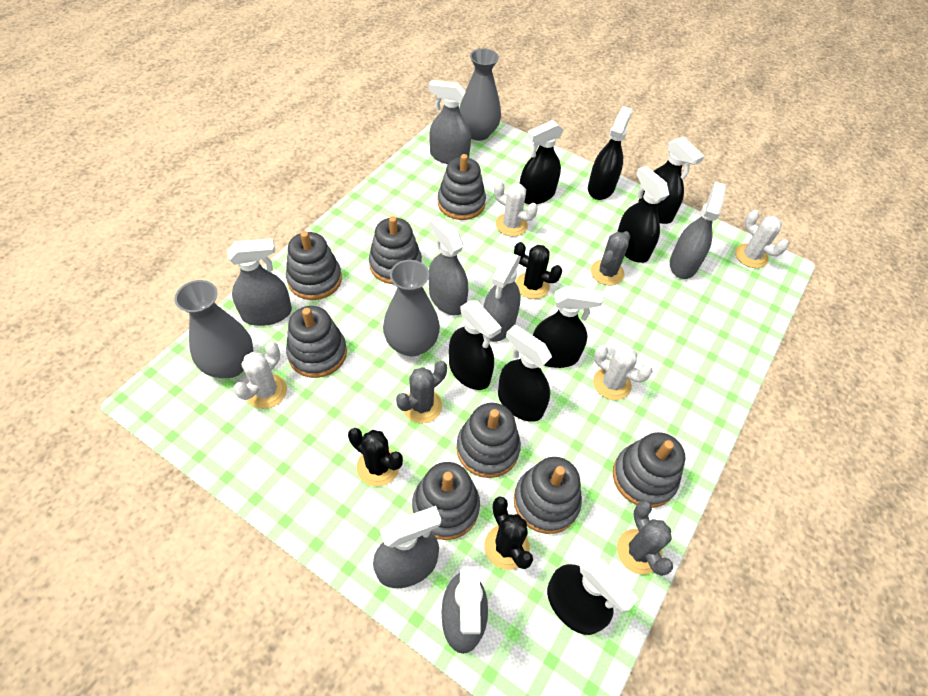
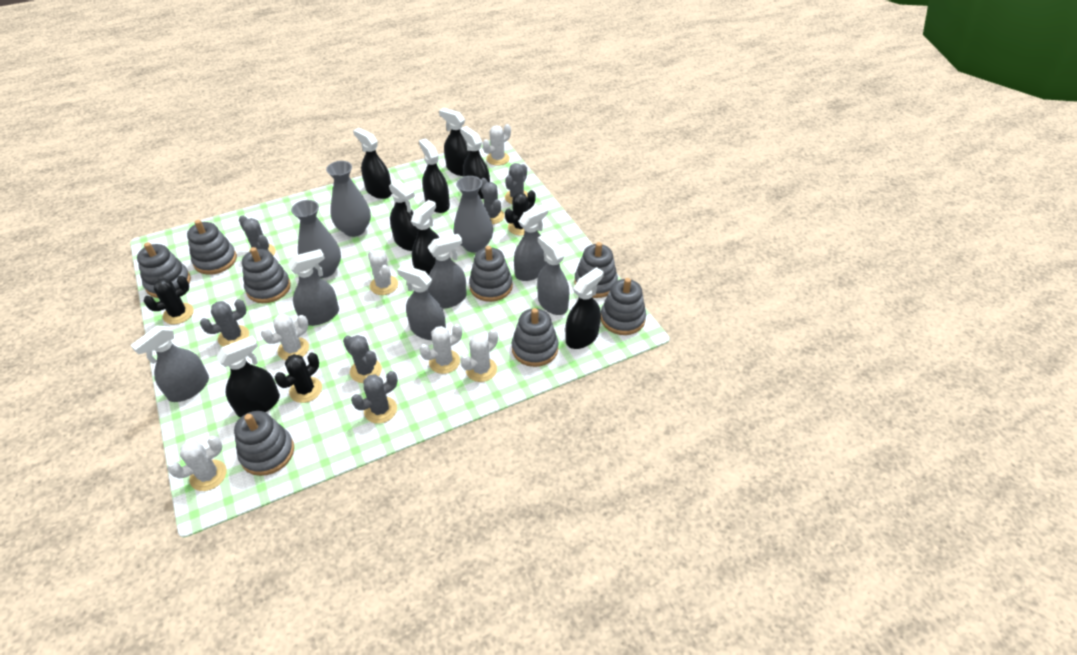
grey cactus: 3 -> 6
grey spray bottle: 7 -> 6
white cactus: 4 -> 6

